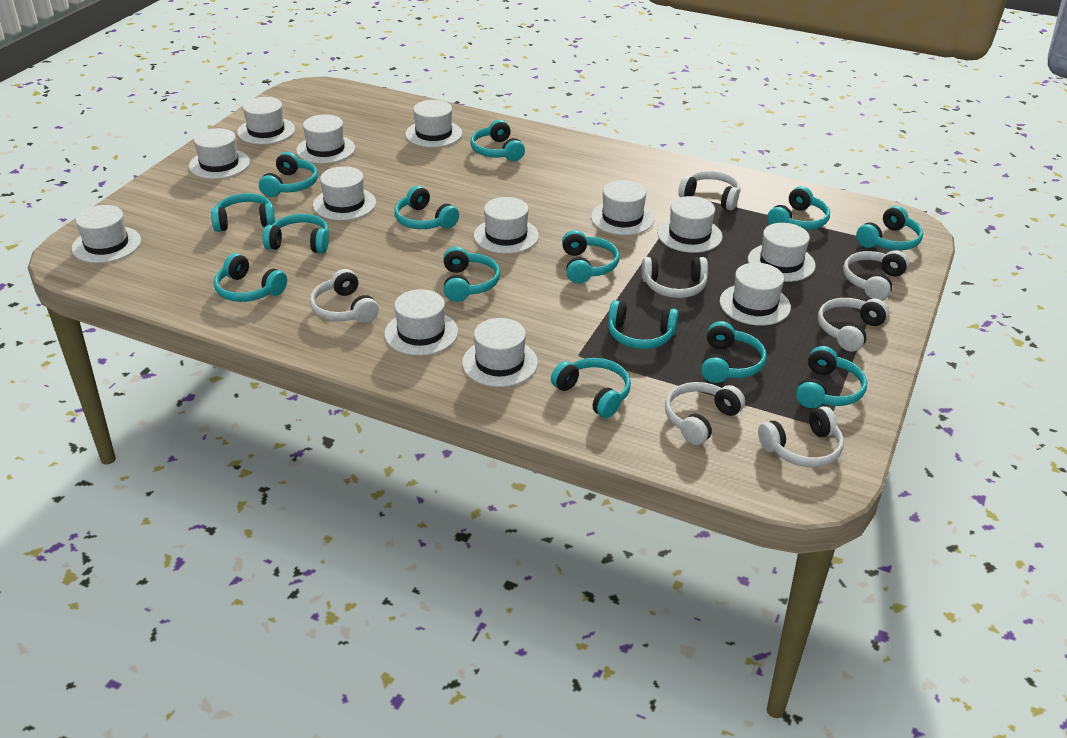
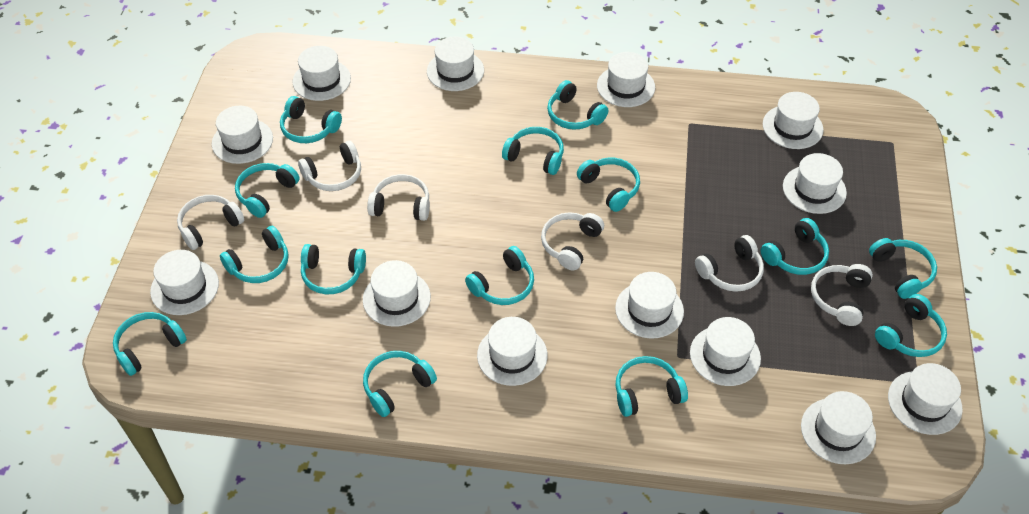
white headphones: 7 -> 6

